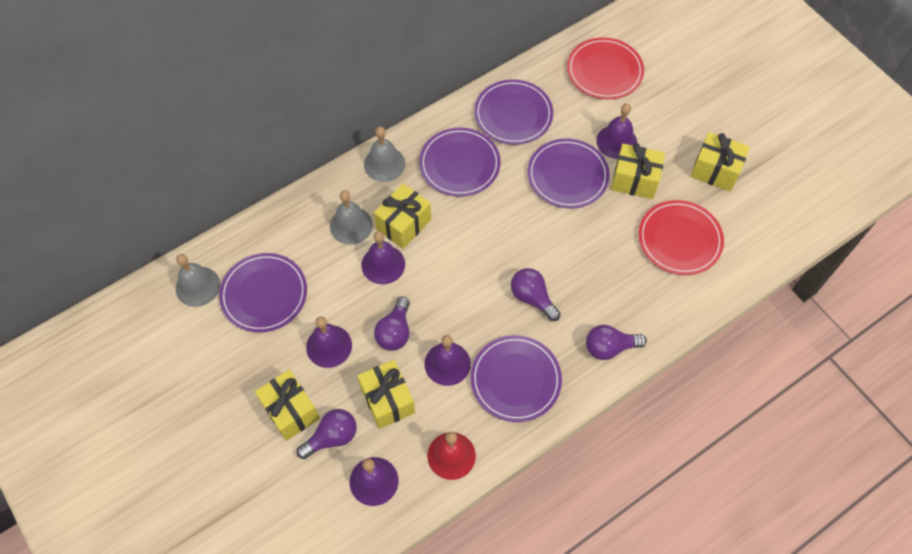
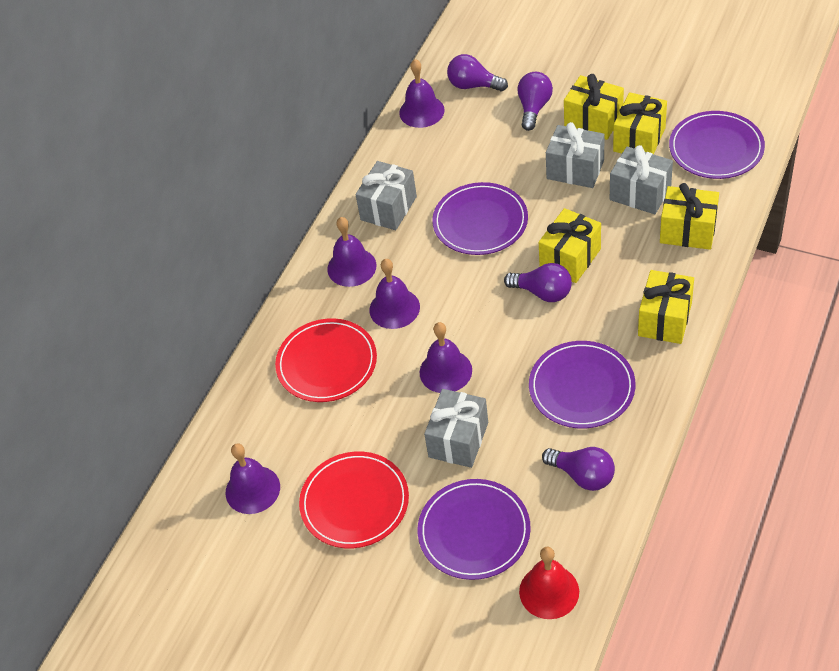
grey bell: 3 -> 0
grey gift: 0 -> 4
purple plate: 5 -> 4

